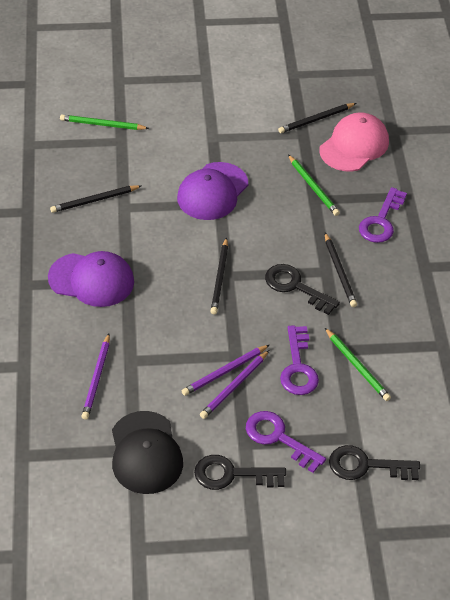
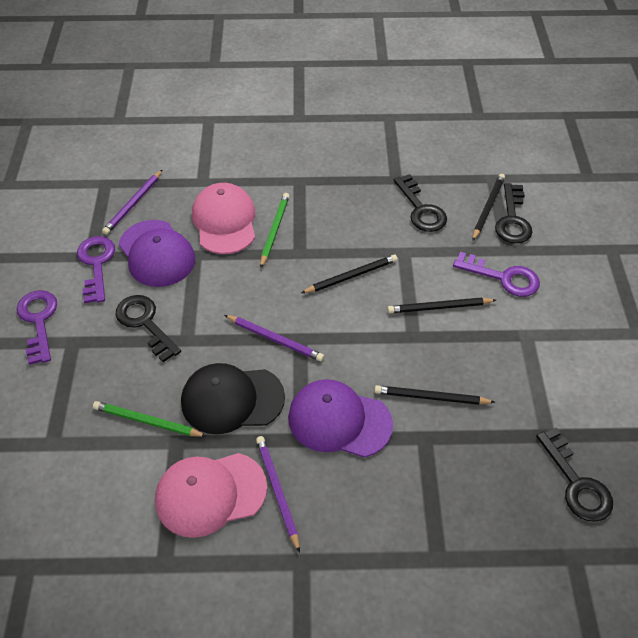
black key: 3 -> 4
green pencil: 3 -> 2
pink cap: 1 -> 2

